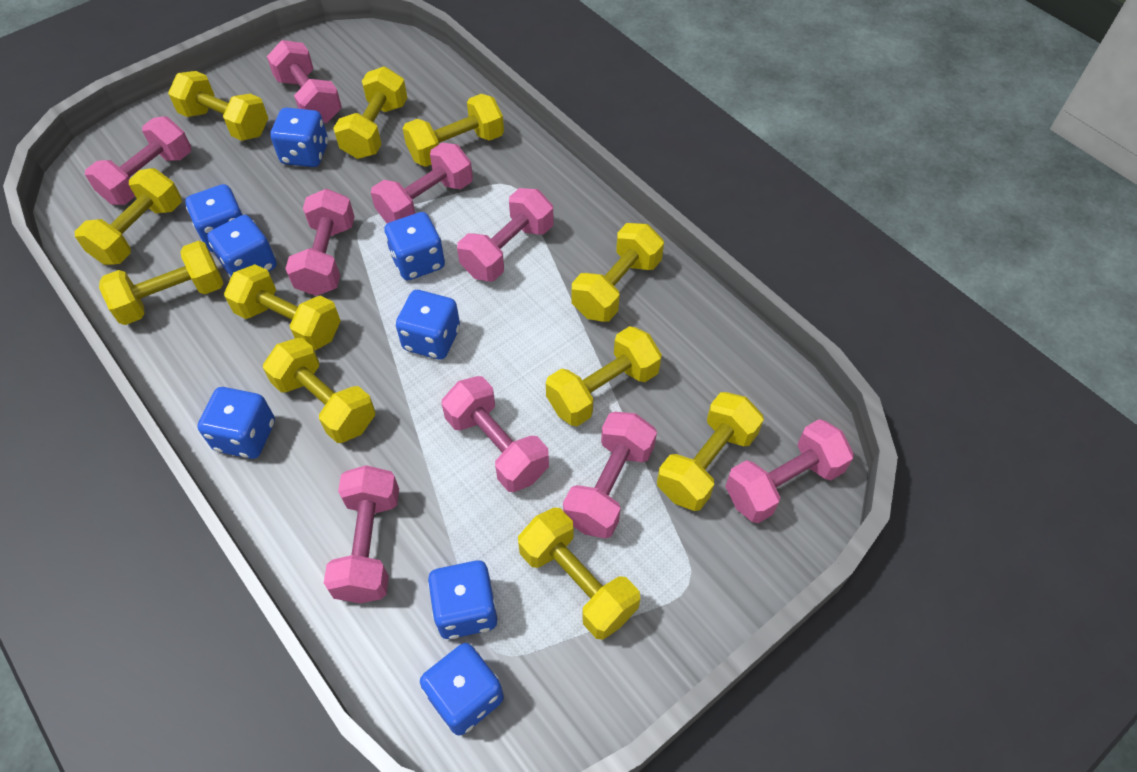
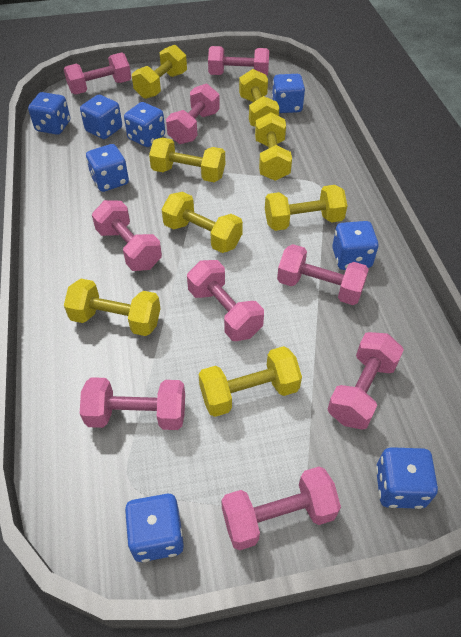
yellow dumbbell: 11 -> 8

